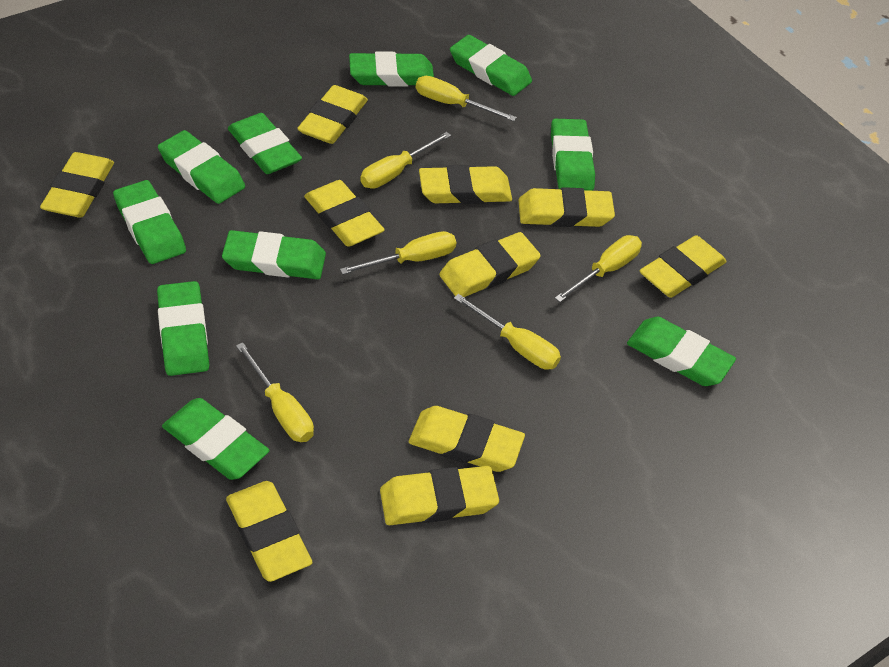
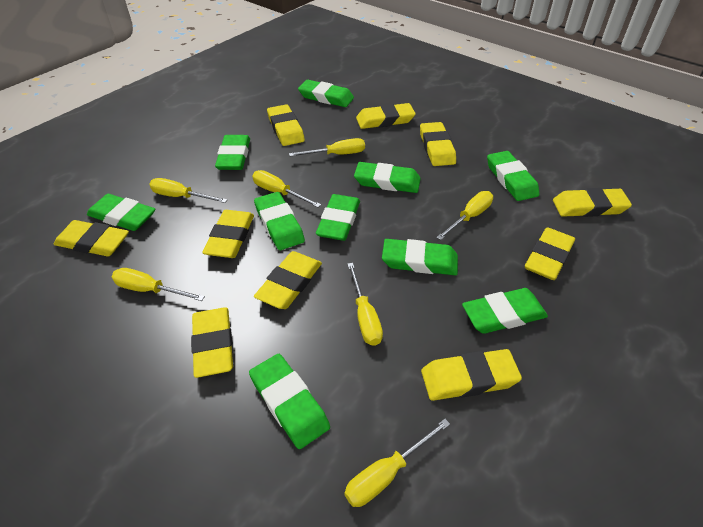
yellow screwdriver: 6 -> 7

